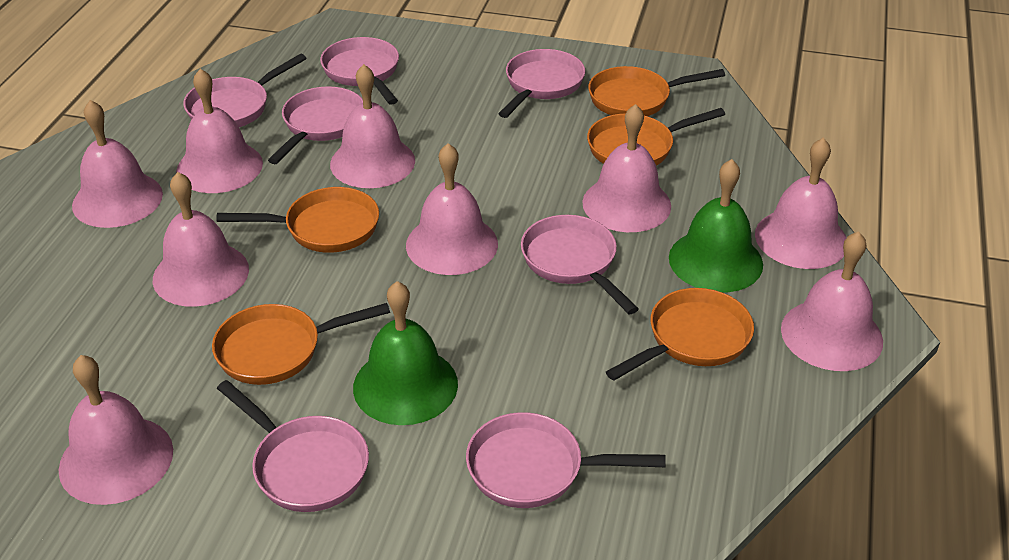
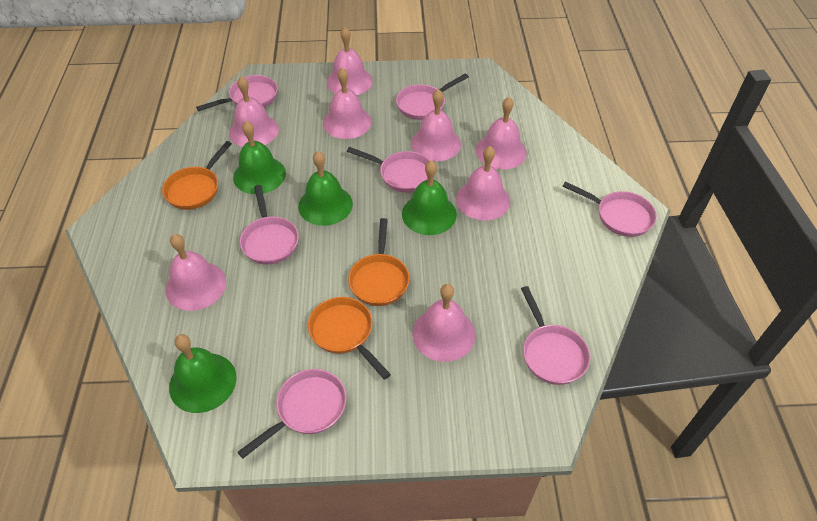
green bell: 2 -> 4
orange pan: 5 -> 3
pink bell: 9 -> 8

